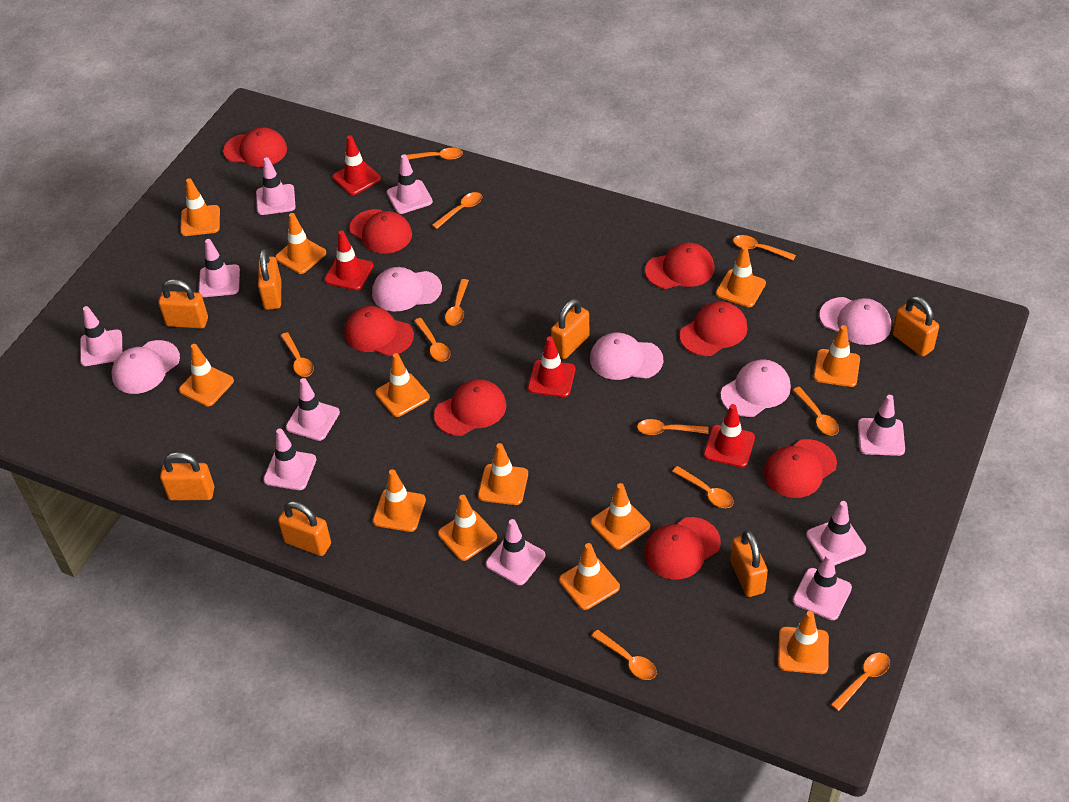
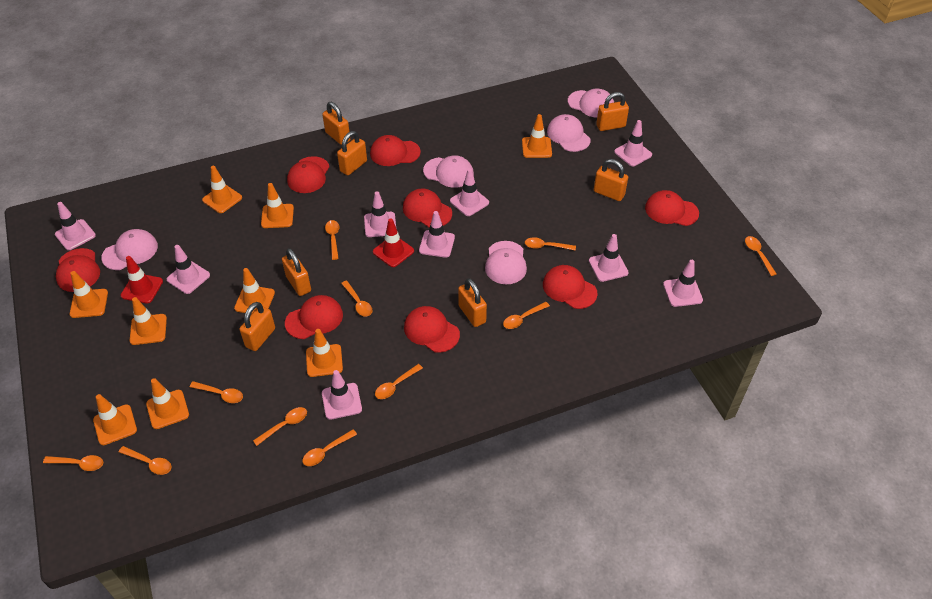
orange traffic cone: 12 -> 9
pink traffic cone: 10 -> 9
red traffic cone: 4 -> 2

